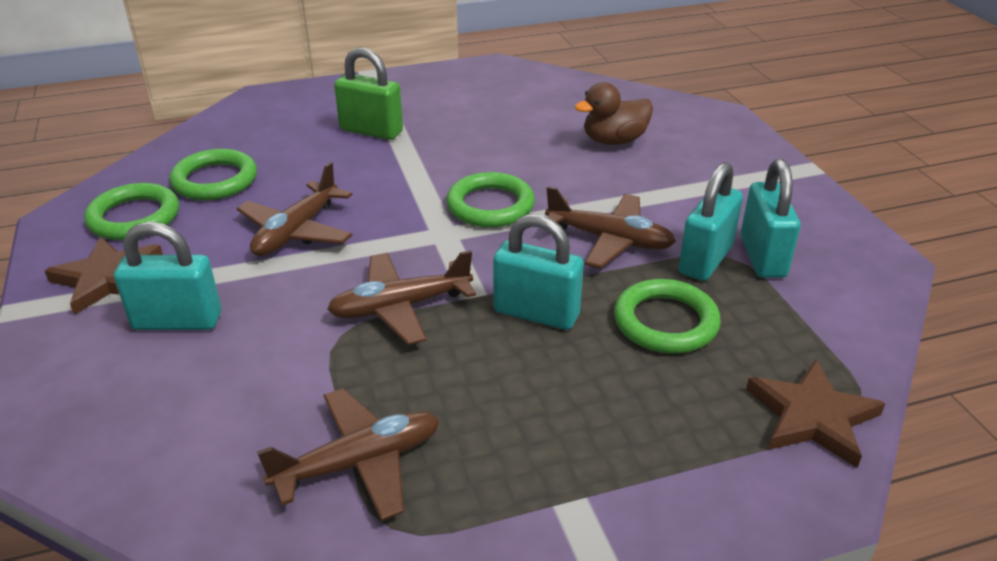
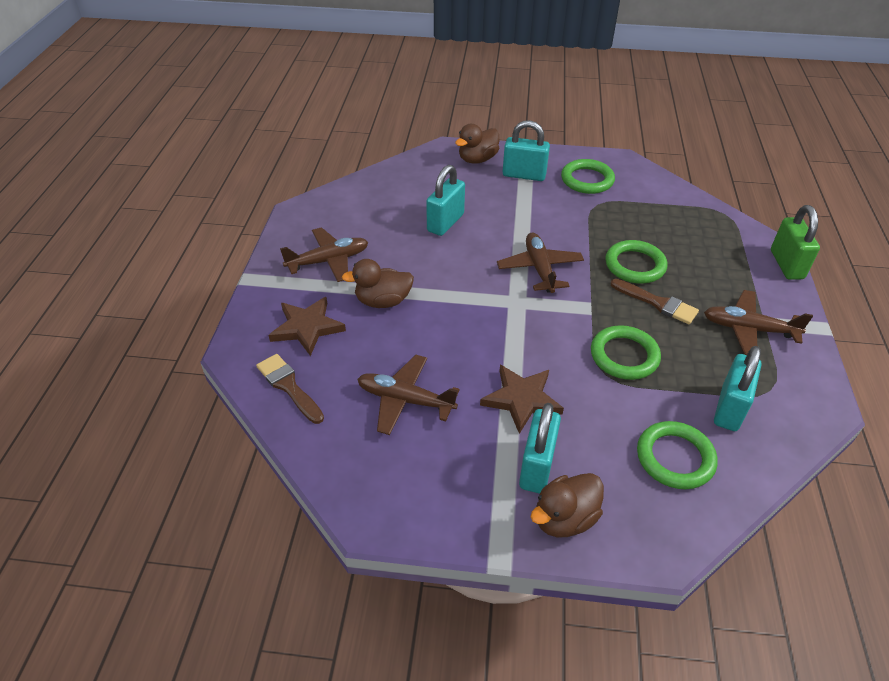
brown brush: 0 -> 2
brown duck: 1 -> 3

